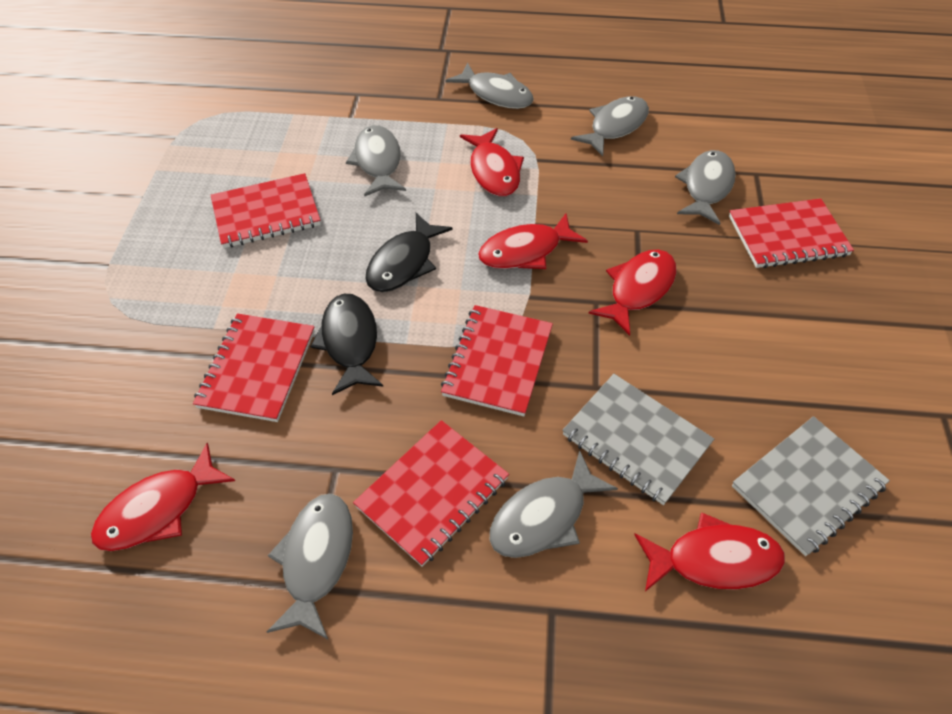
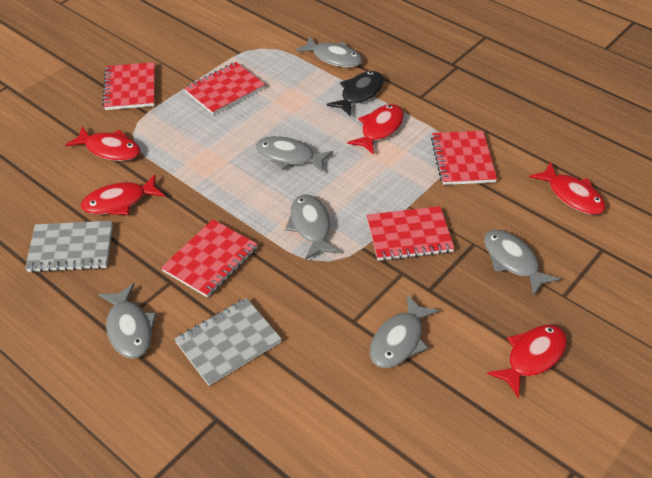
black fish: 2 -> 1

